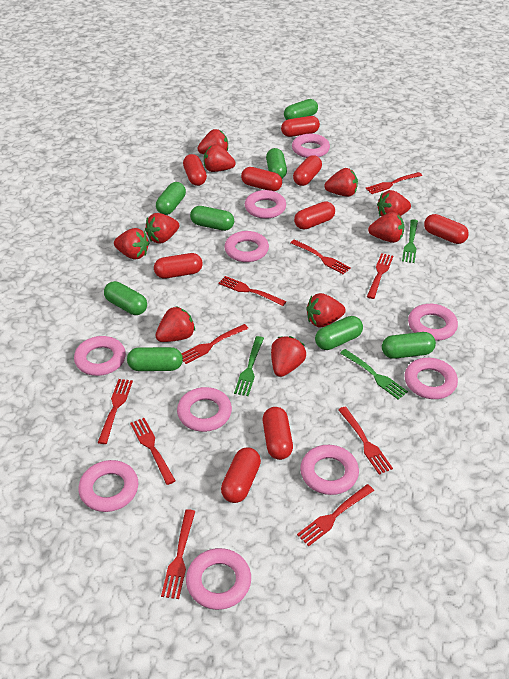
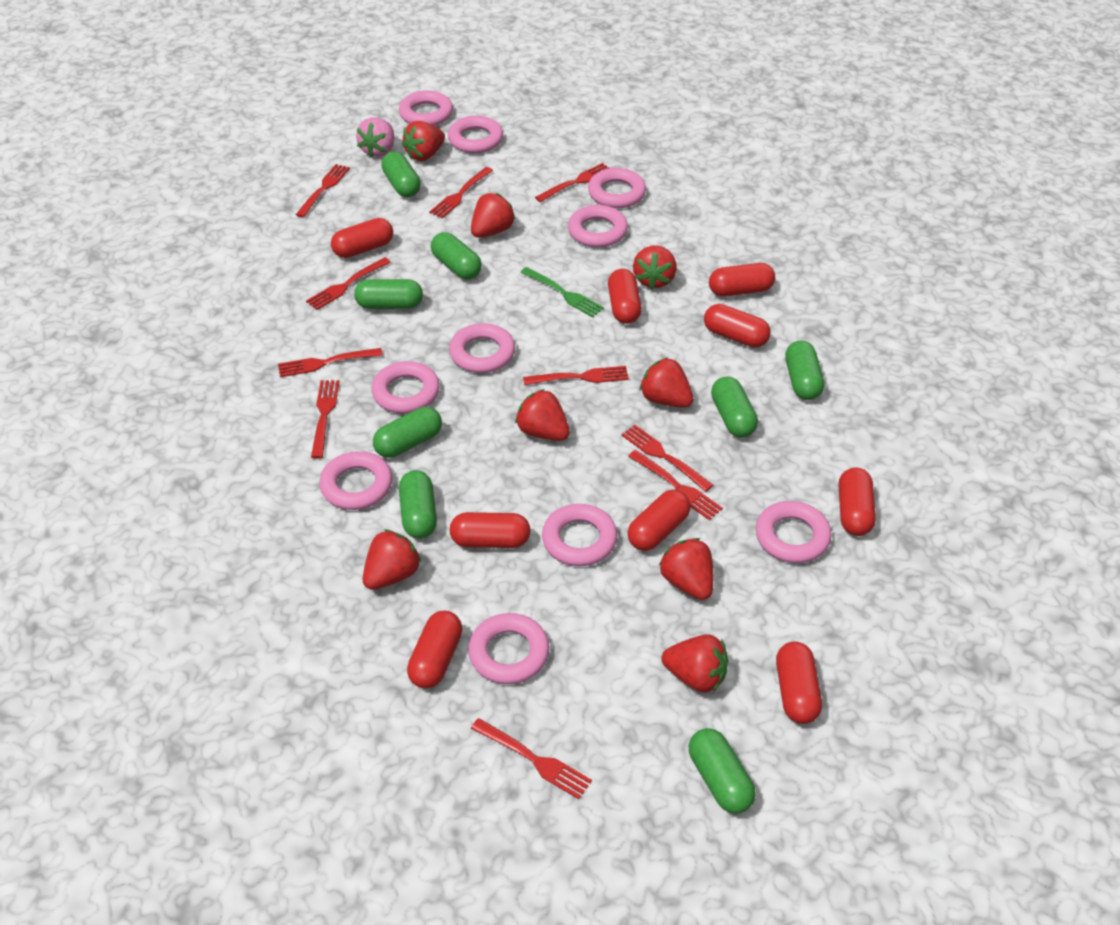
green fork: 3 -> 1
pink strawberry: 0 -> 1
red strawberry: 10 -> 8

